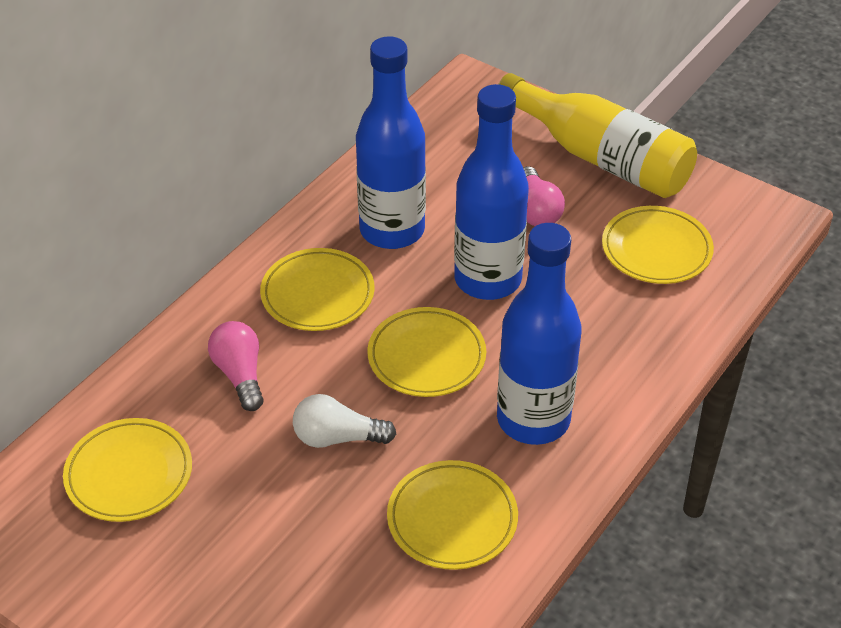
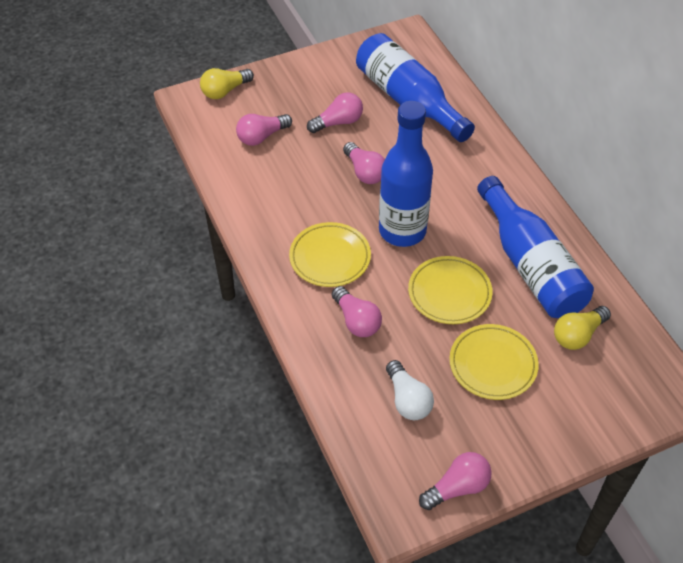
pink light bulb: 2 -> 5
yellow bottle: 1 -> 0
yellow light bulb: 0 -> 2
yellow plate: 5 -> 3

